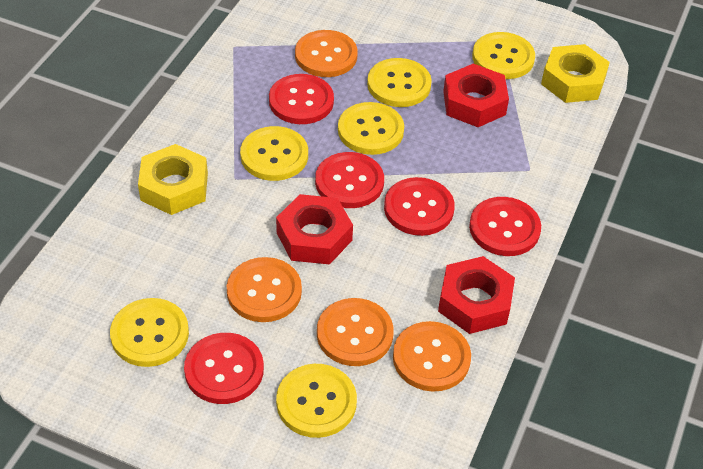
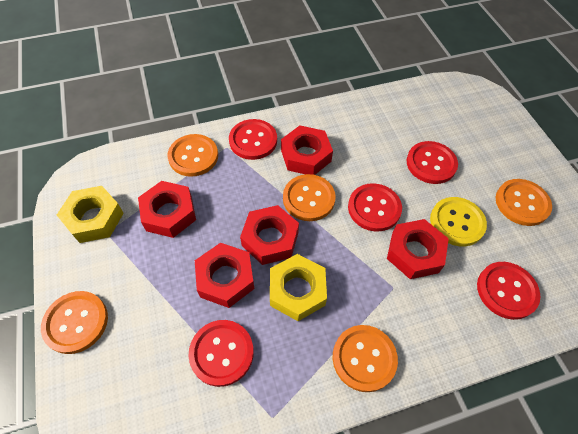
orange button: 4 -> 5
red nut: 3 -> 5
yellow button: 6 -> 1

